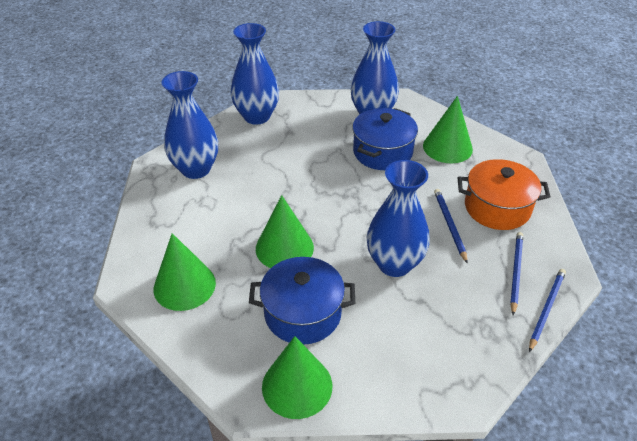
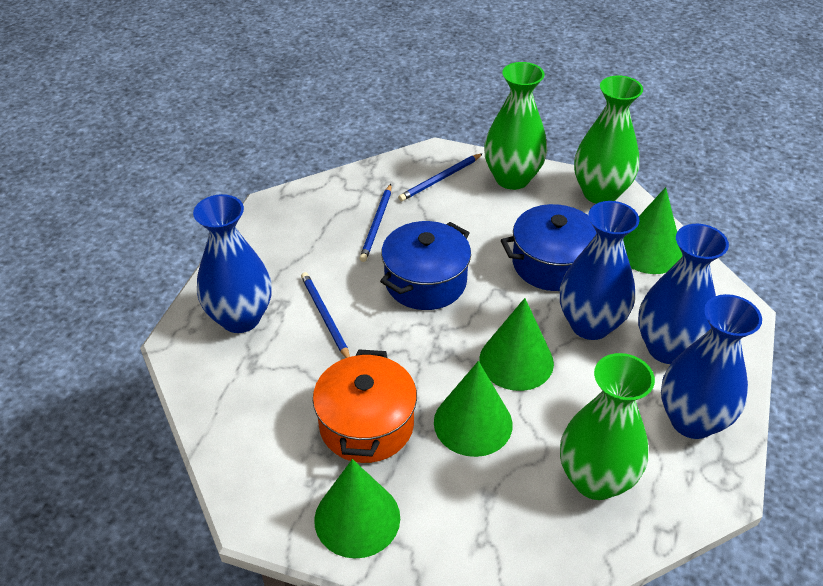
green vase: 0 -> 3

